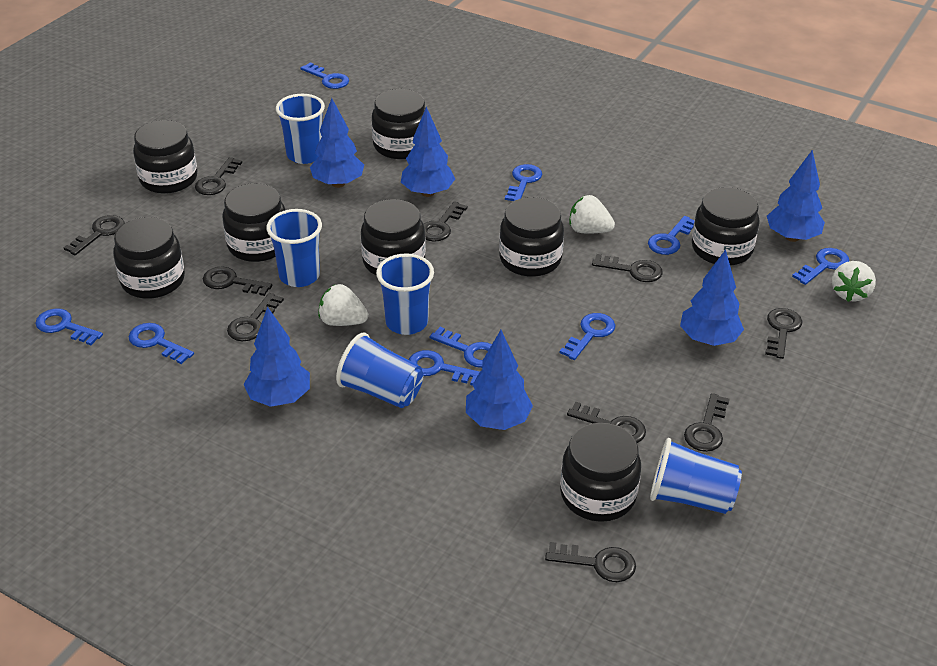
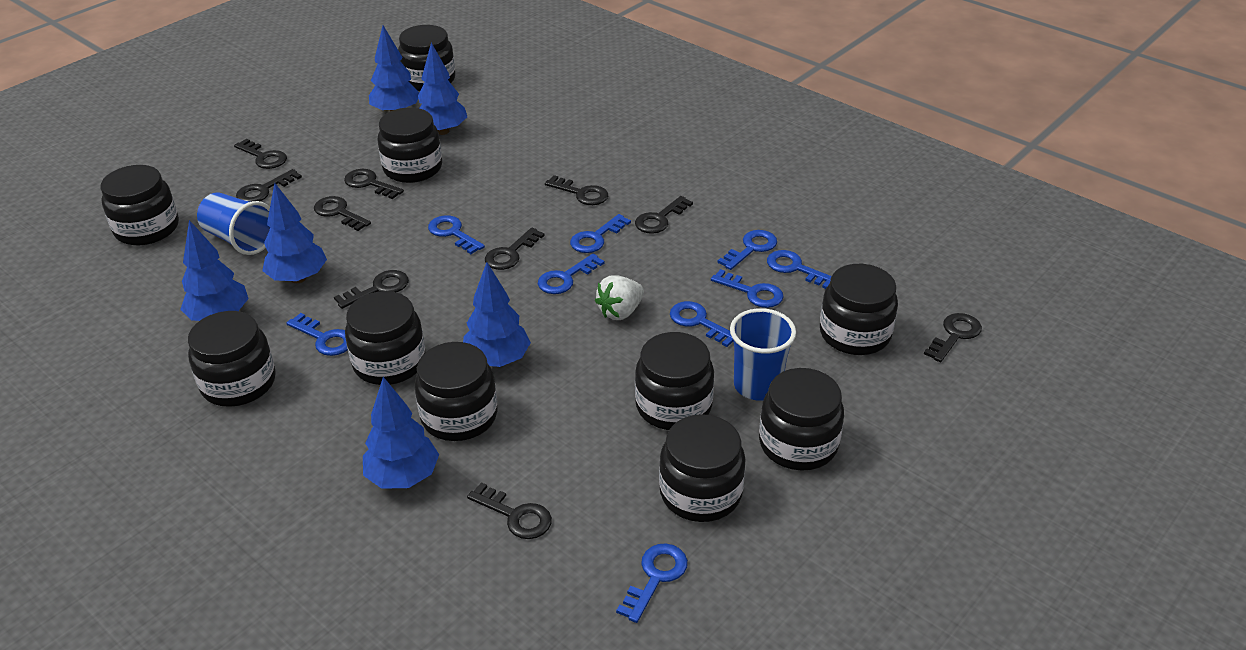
black jar: 8 -> 10
blue cup: 5 -> 2
white strawberry: 3 -> 1

